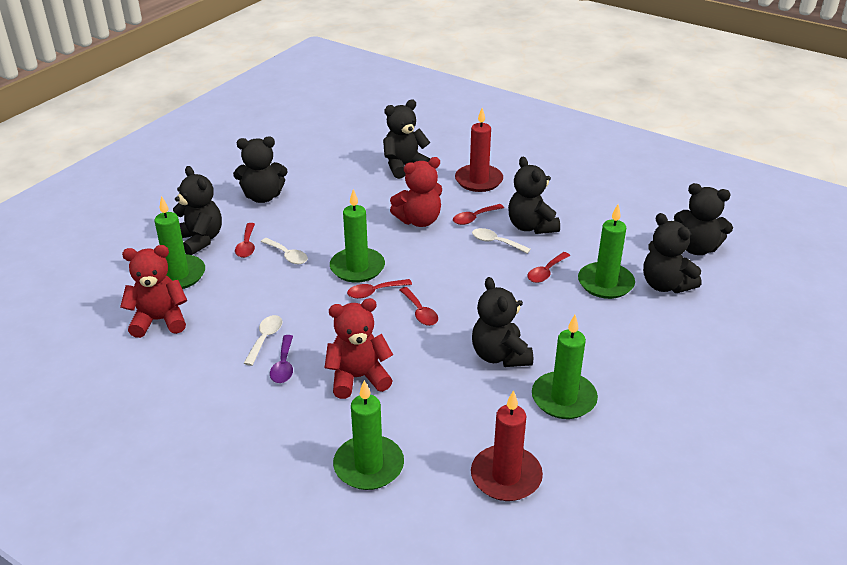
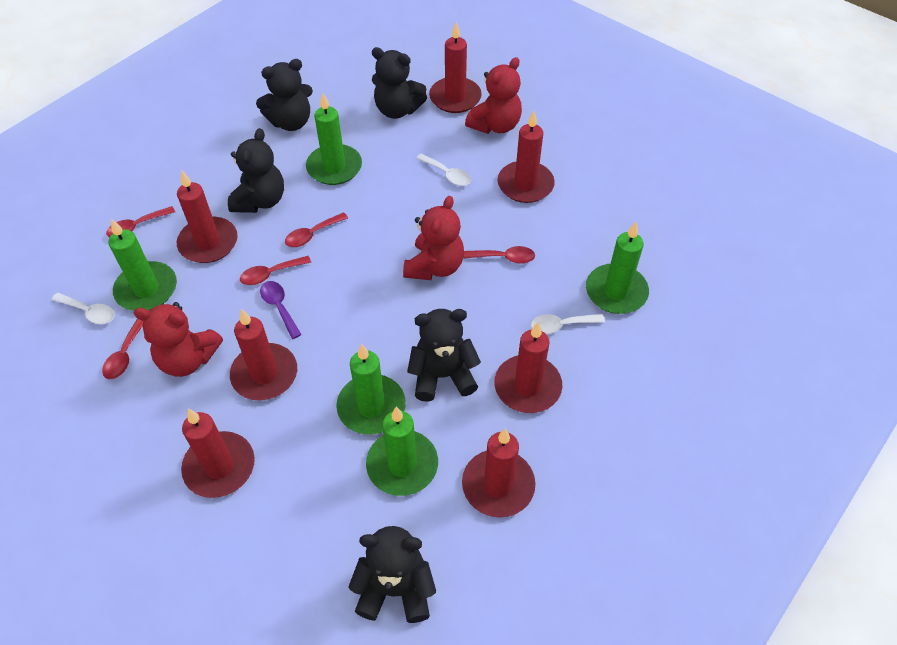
black teddy bear: 7 -> 5
red candle: 2 -> 7

